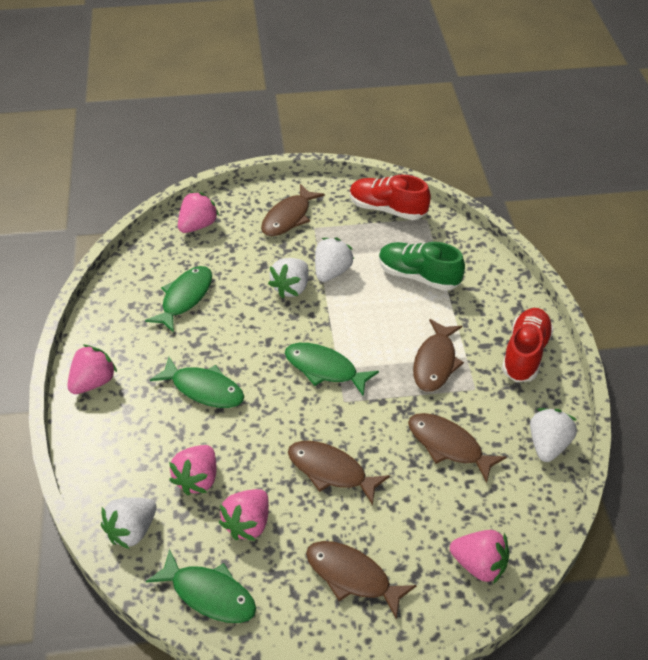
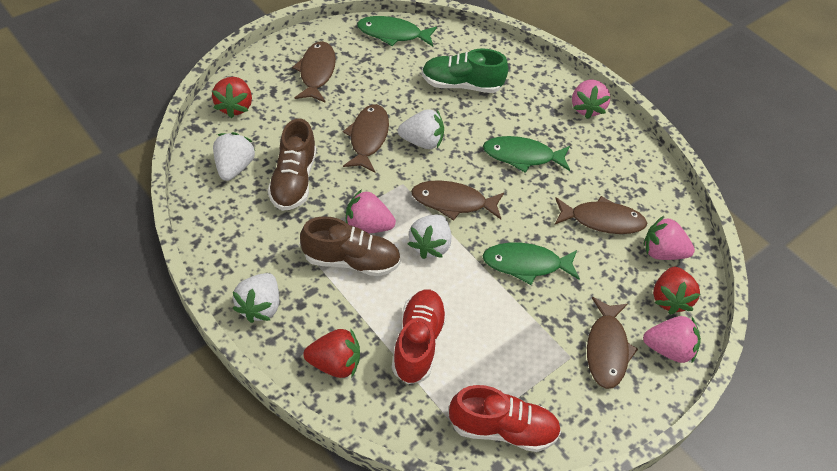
brown shoe: 0 -> 2
green fish: 4 -> 3
pink strawberry: 5 -> 4
red strawberry: 0 -> 3

